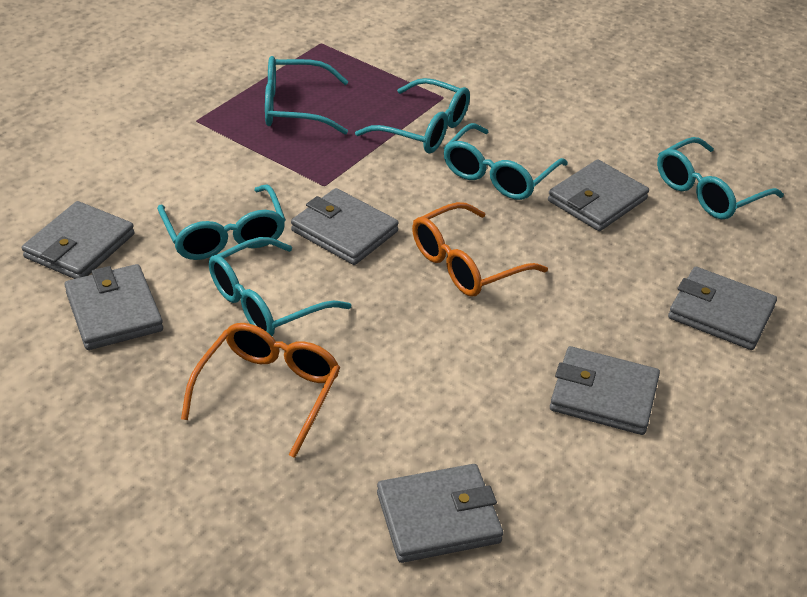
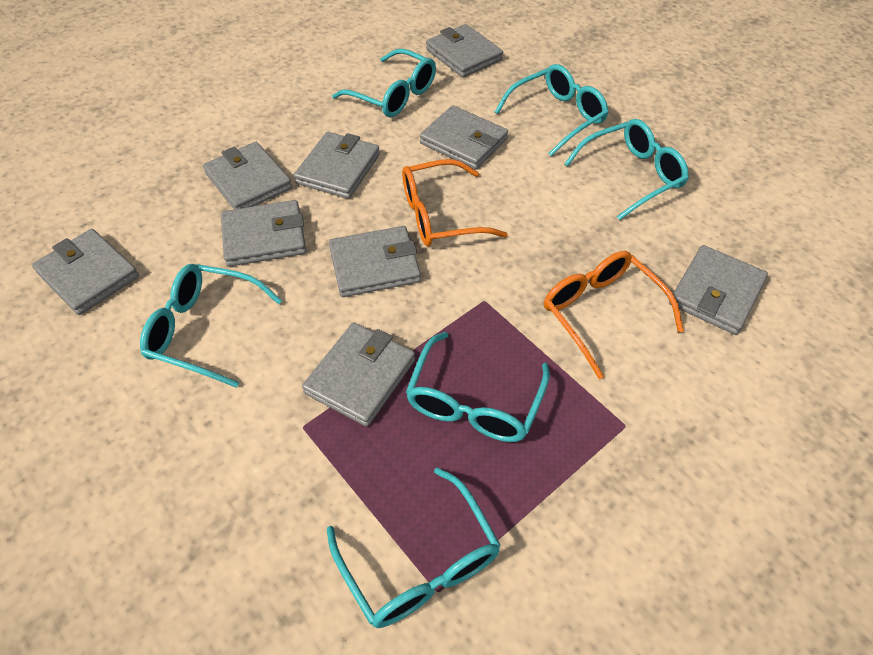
grey wallet: 7 -> 9

